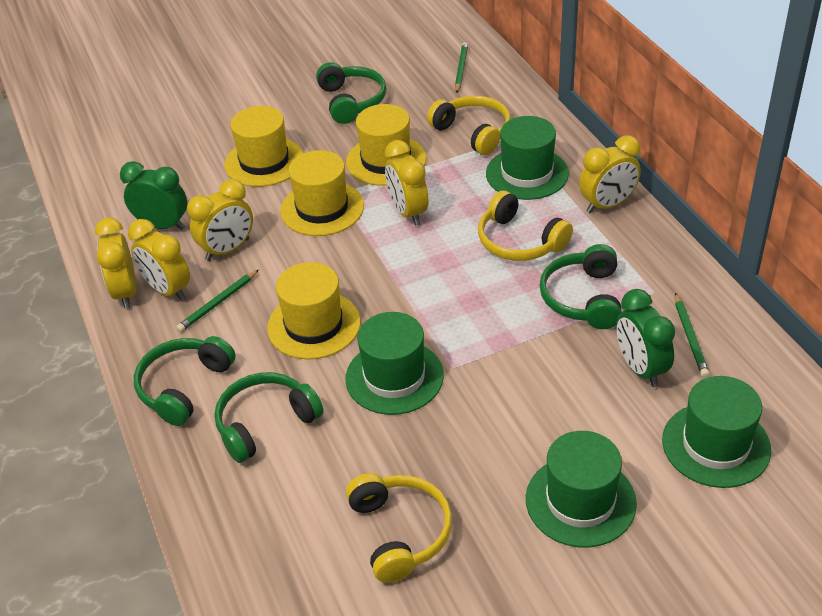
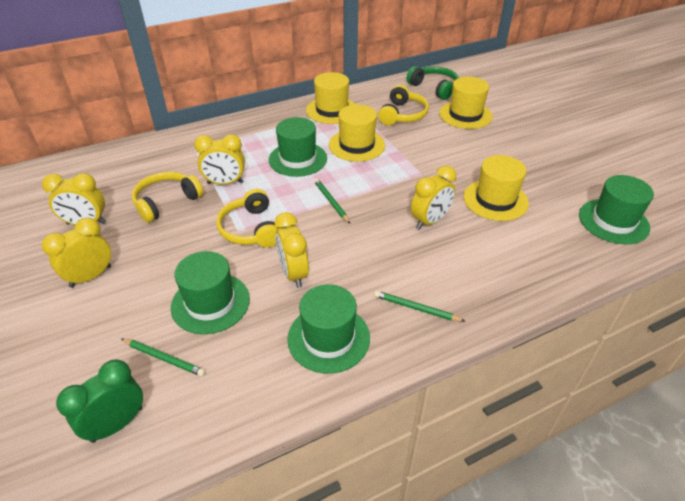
green clock: 2 -> 1
green headphones: 4 -> 1

